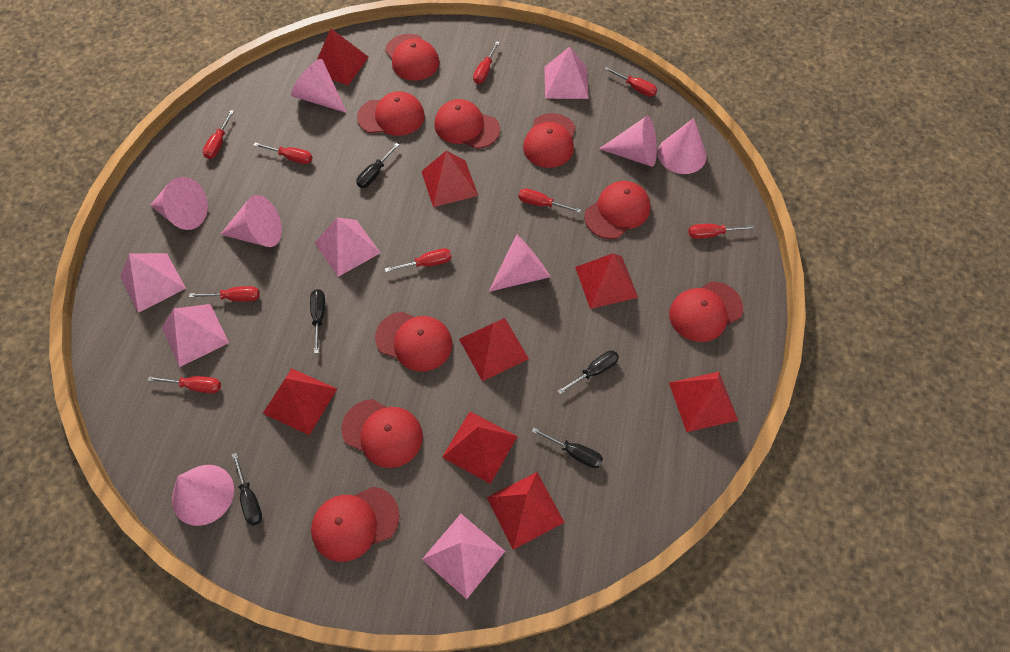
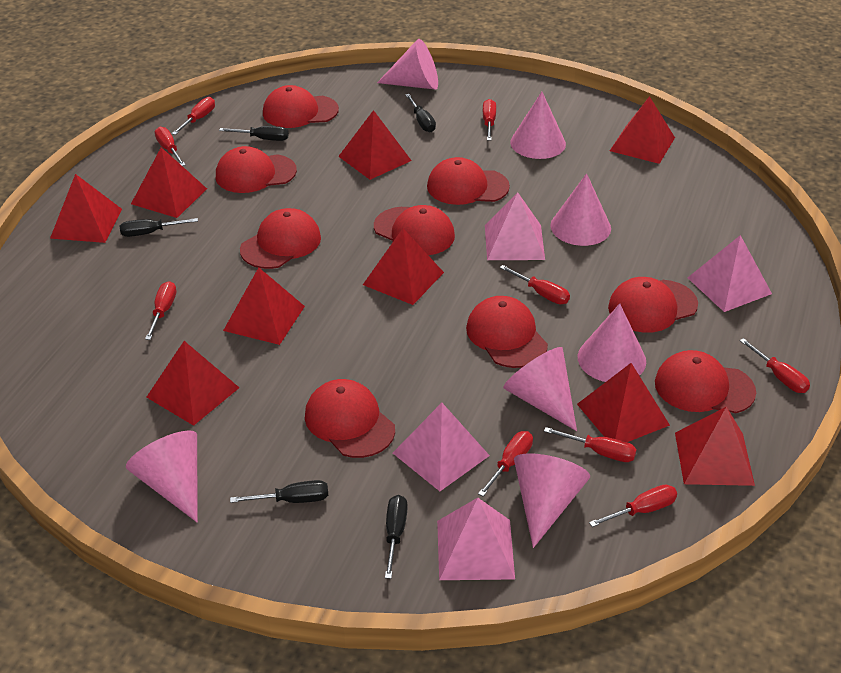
pink pyramid: 5 -> 4
red pyramid: 8 -> 9

